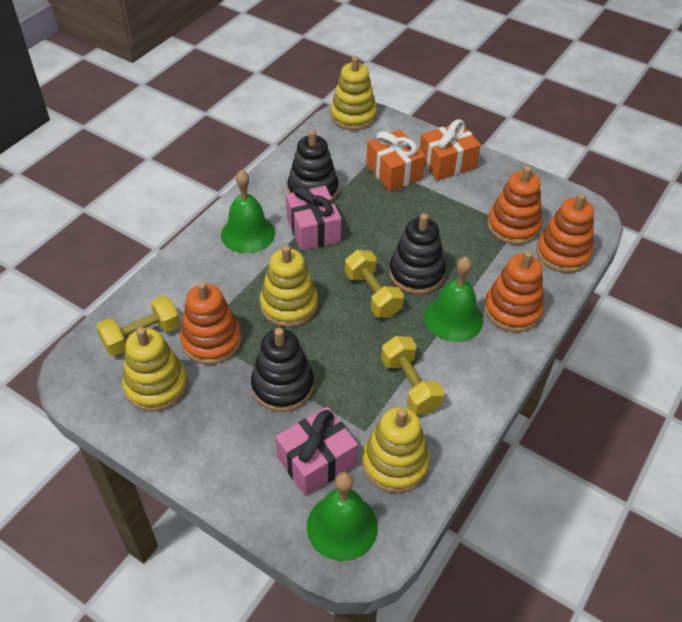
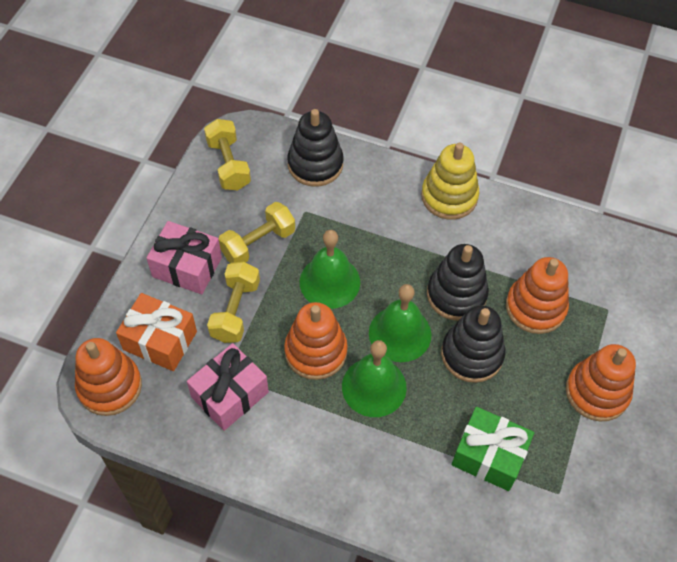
green gift: 0 -> 1
orange gift: 2 -> 1
yellow stacking toy: 4 -> 1

